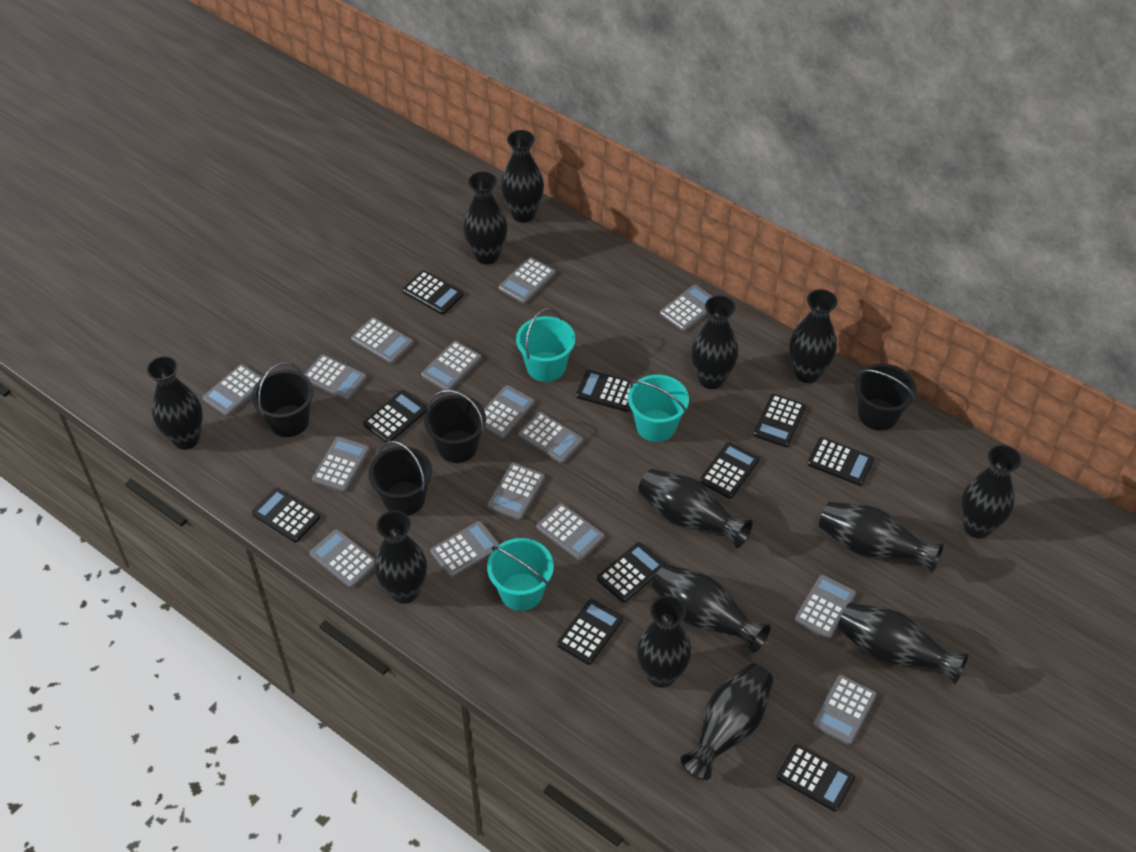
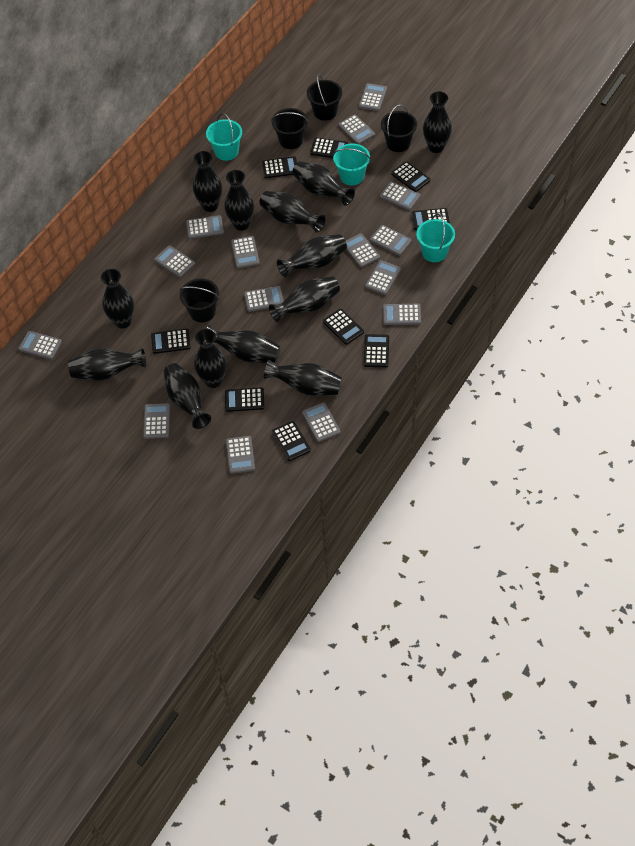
black calculator: 10 -> 9

